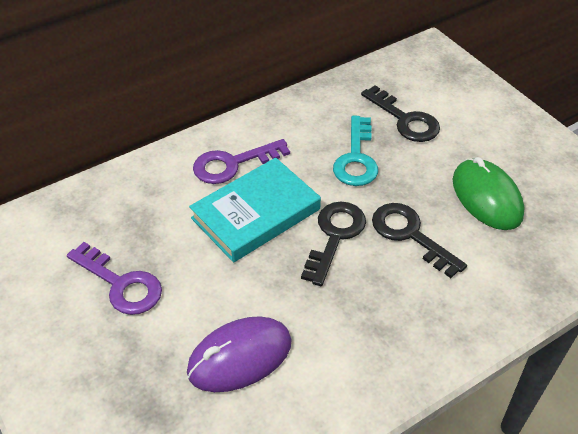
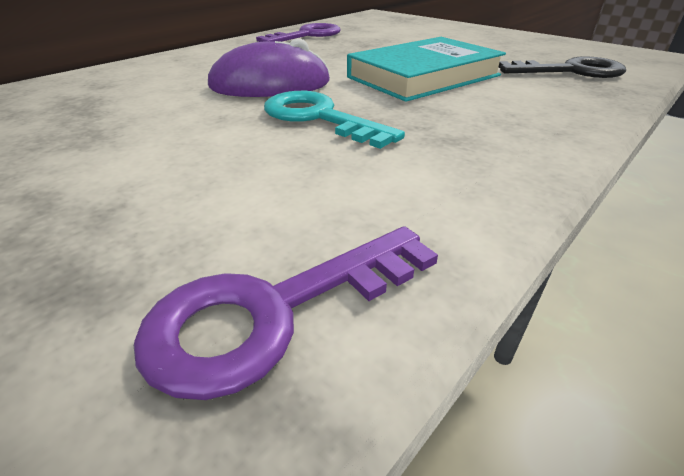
black key: 3 -> 1
green mouse: 1 -> 0

